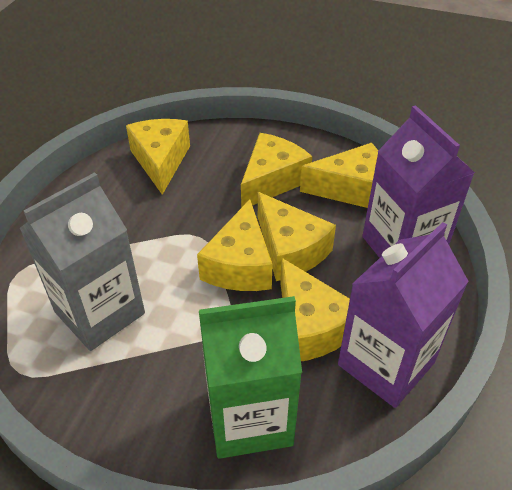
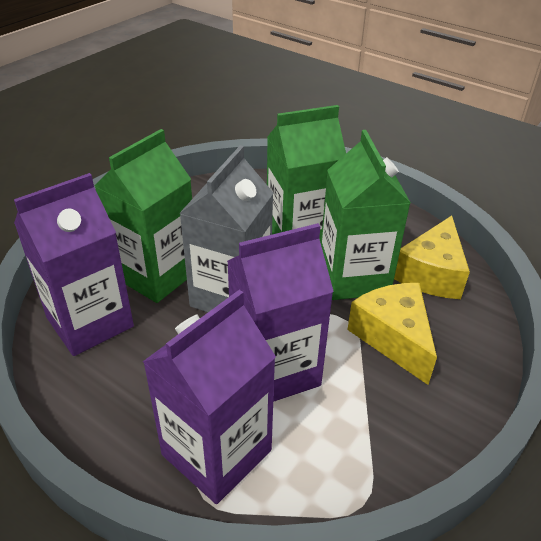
green carton: 1 -> 3
purple carton: 2 -> 3
yellow cheese: 6 -> 2

